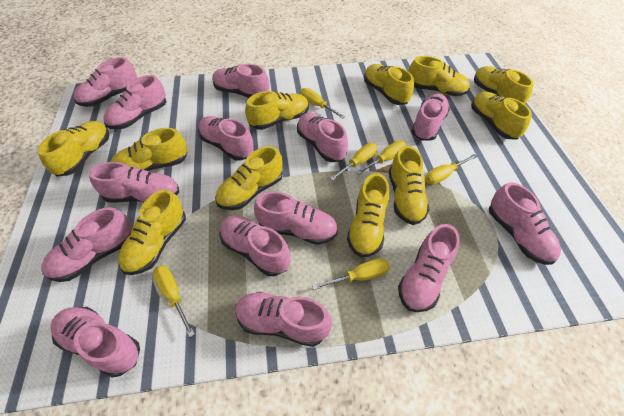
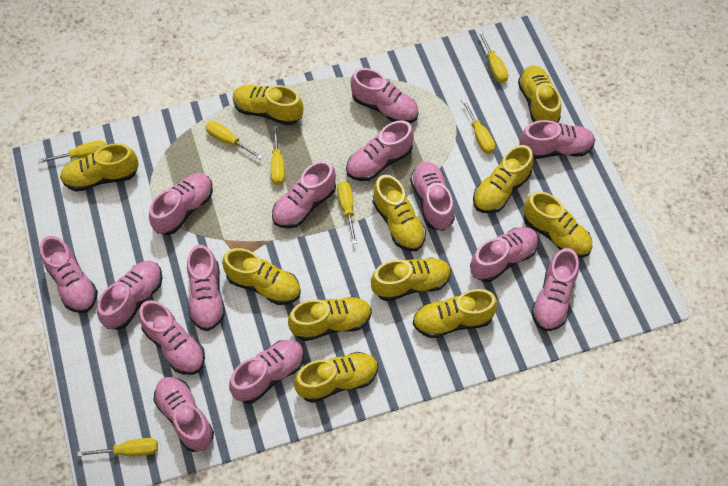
yellow screwdriver: 6 -> 7

